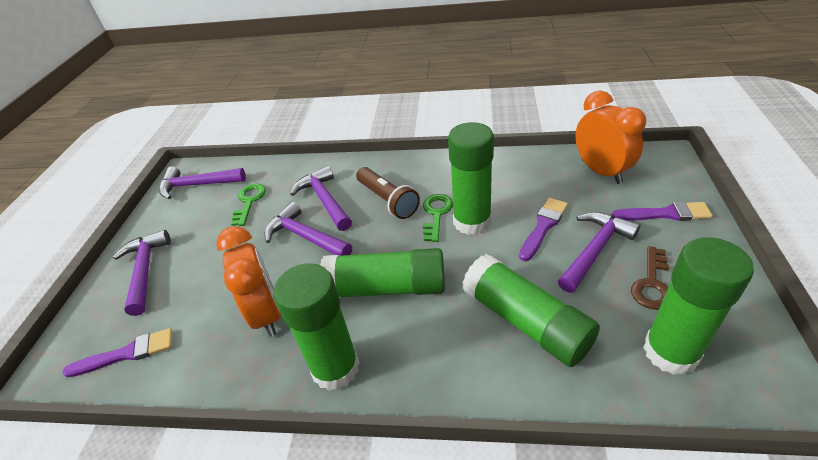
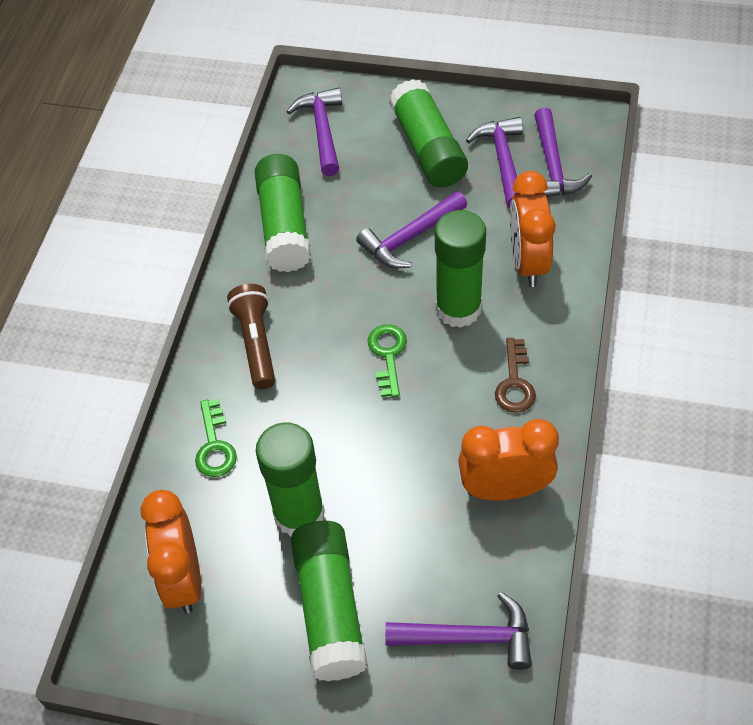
orange clock: 2 -> 3
purple brush: 3 -> 0

